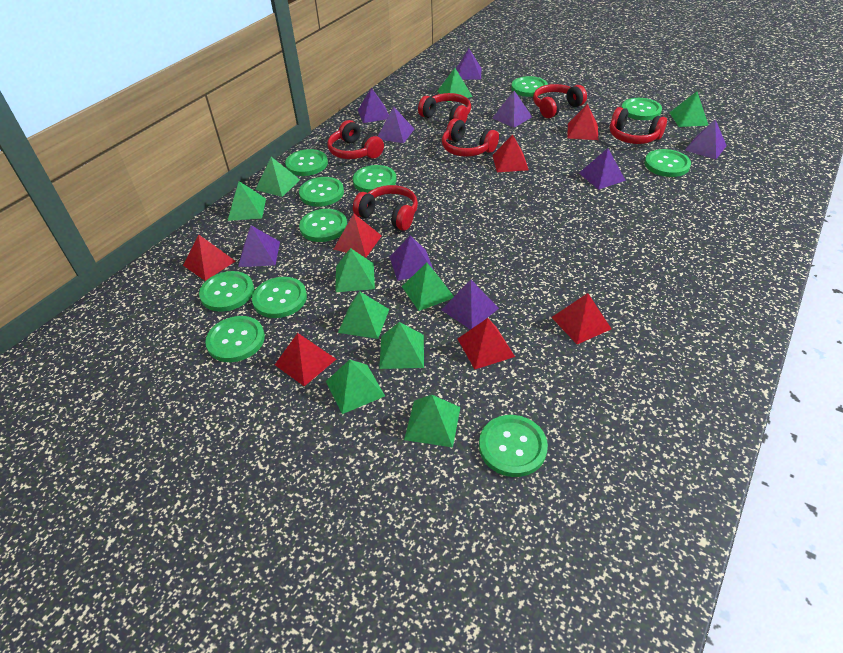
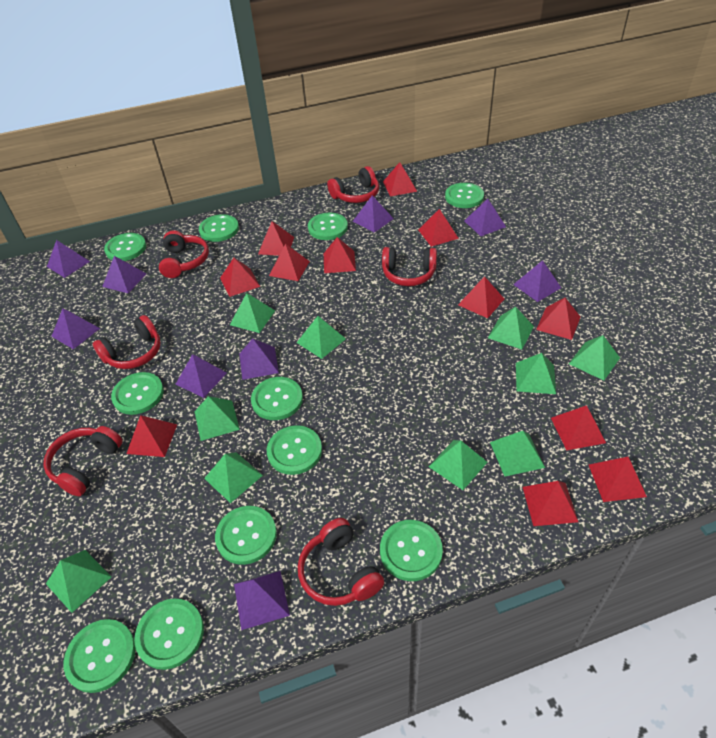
red pyramid: 7 -> 12

